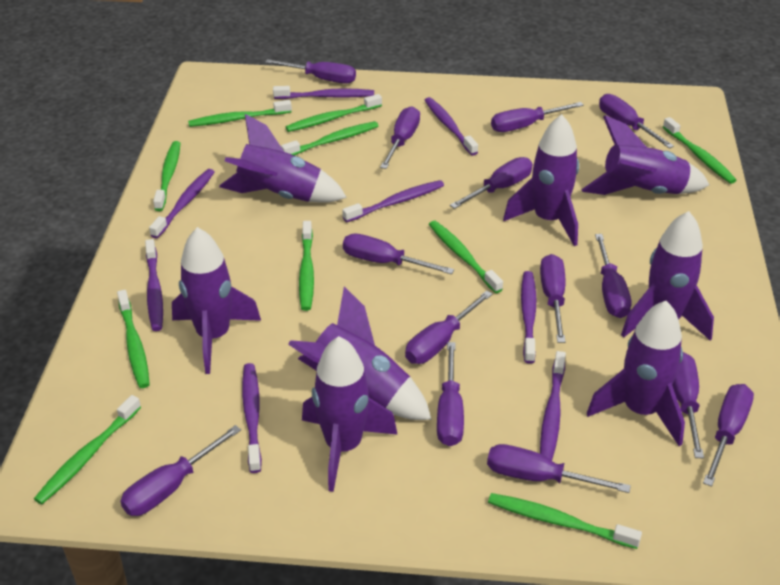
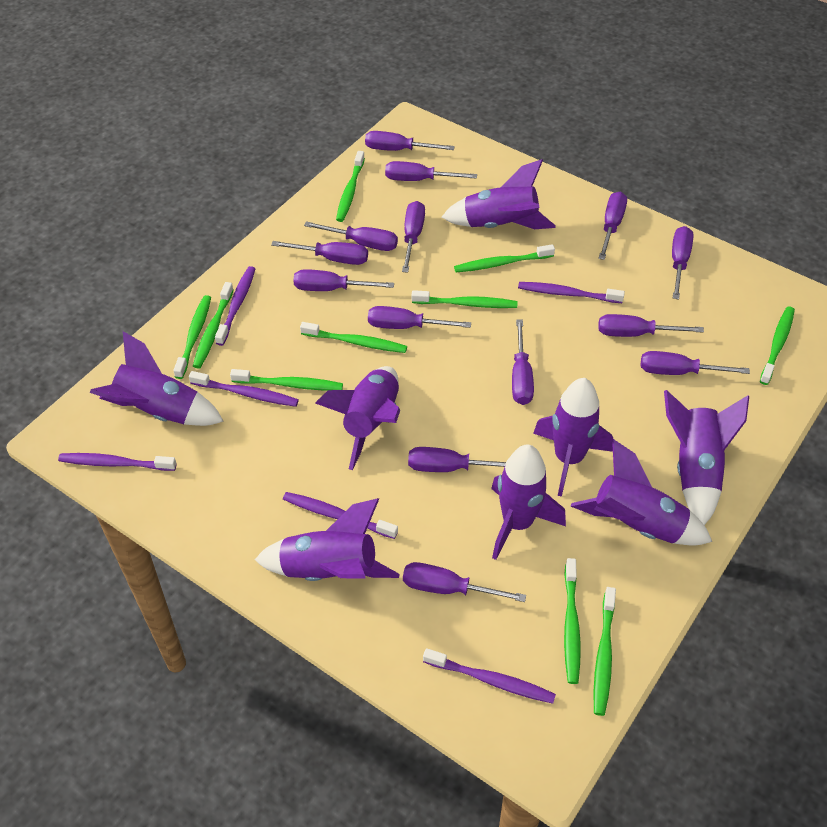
purple toothbrush: 8 -> 6

